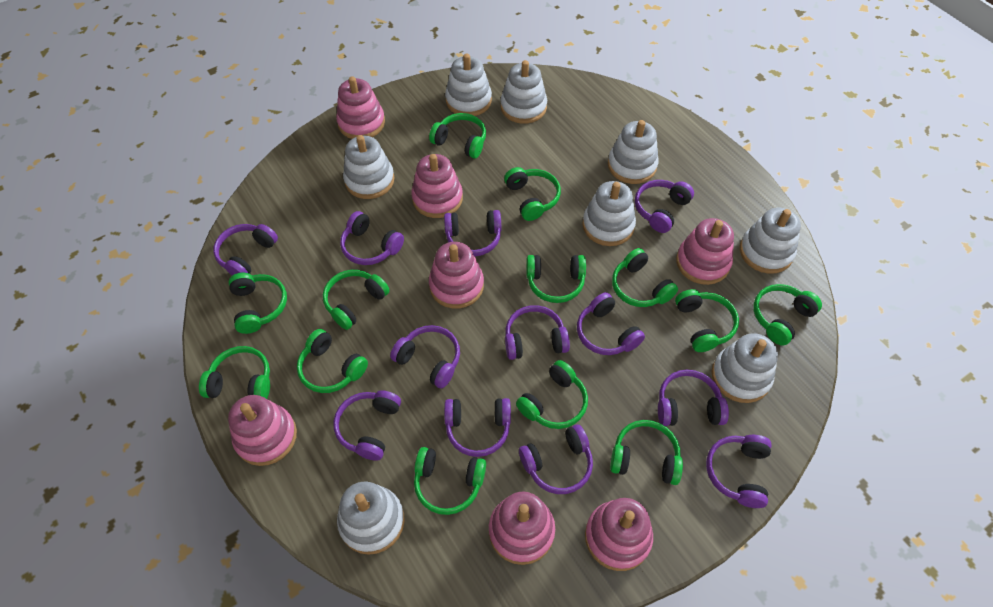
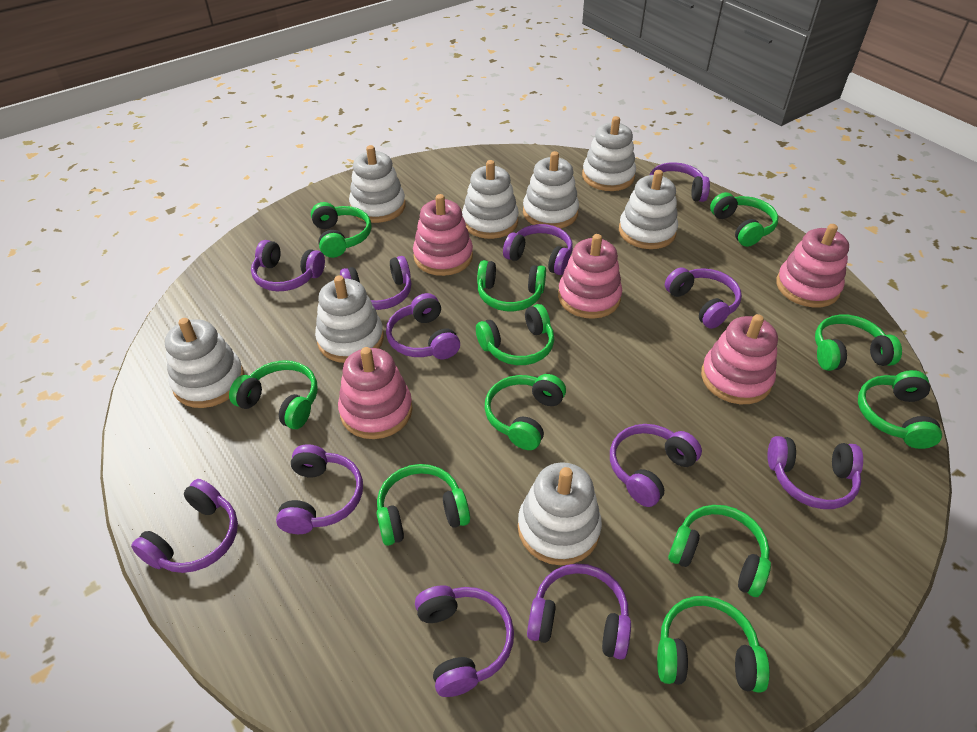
green headphones: 13 -> 11
pink stacking toy: 7 -> 5

